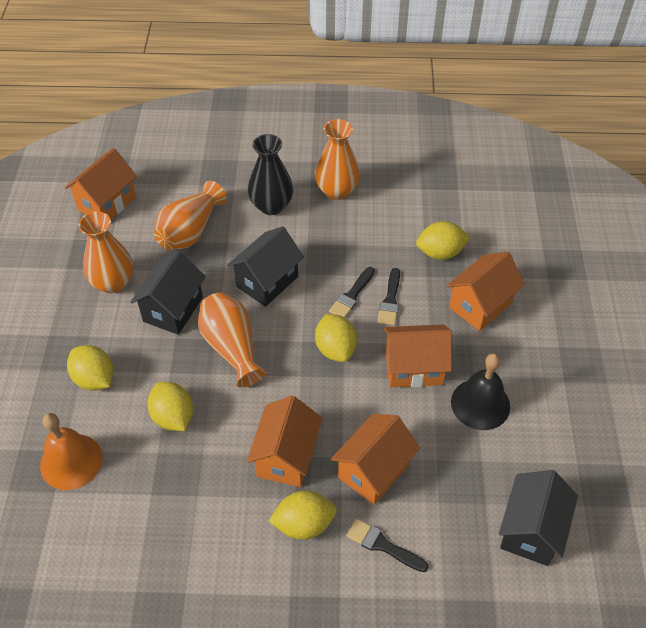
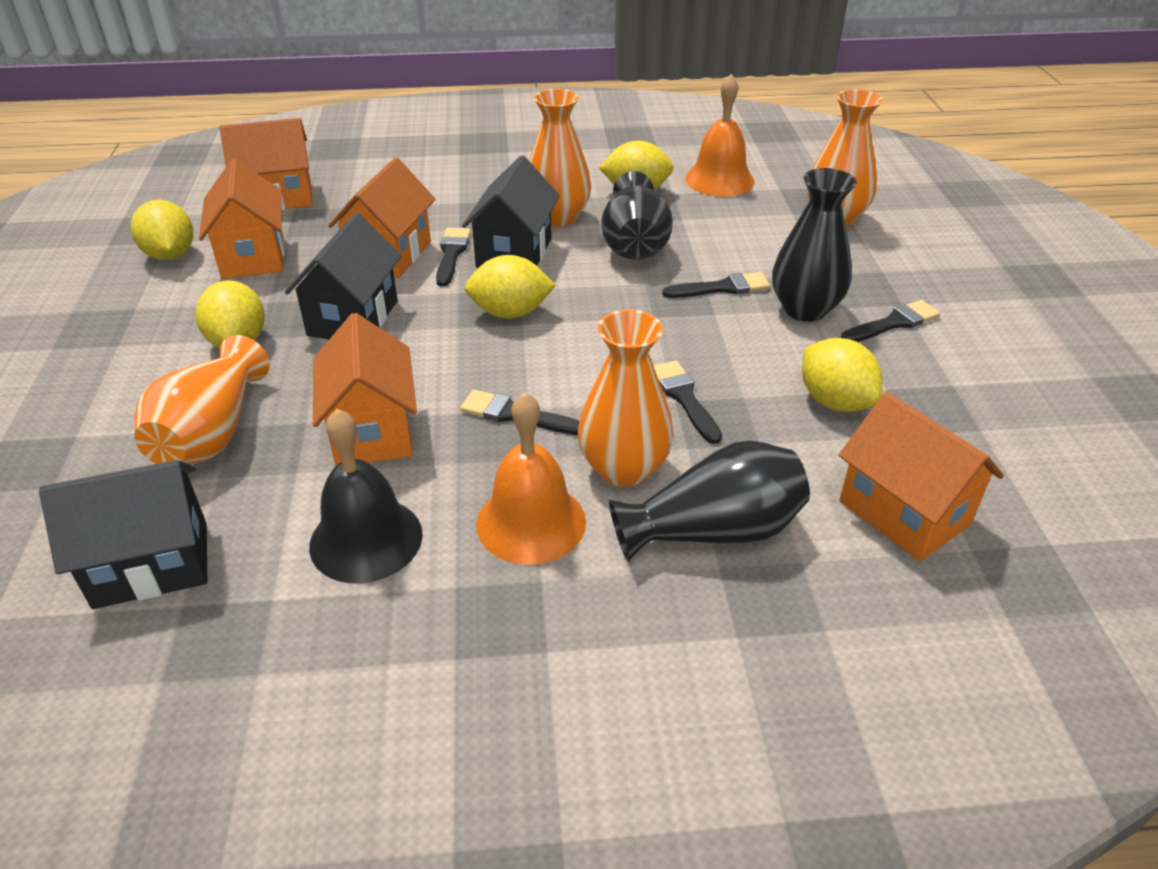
black brush: 3 -> 5
black vase: 1 -> 3
orange bell: 1 -> 2

